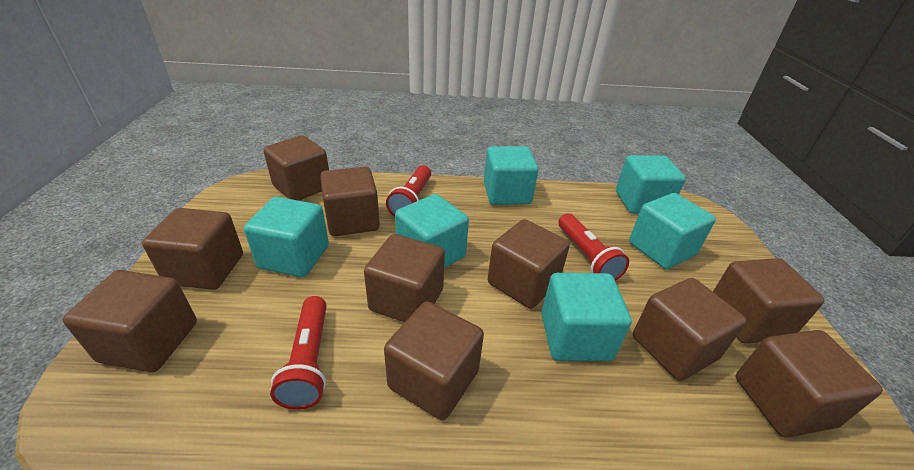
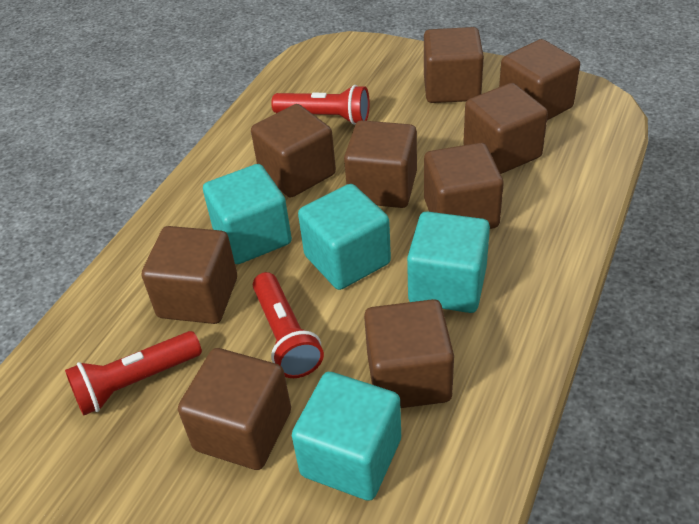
brown cube: 10 -> 9
turquoise cube: 6 -> 4

